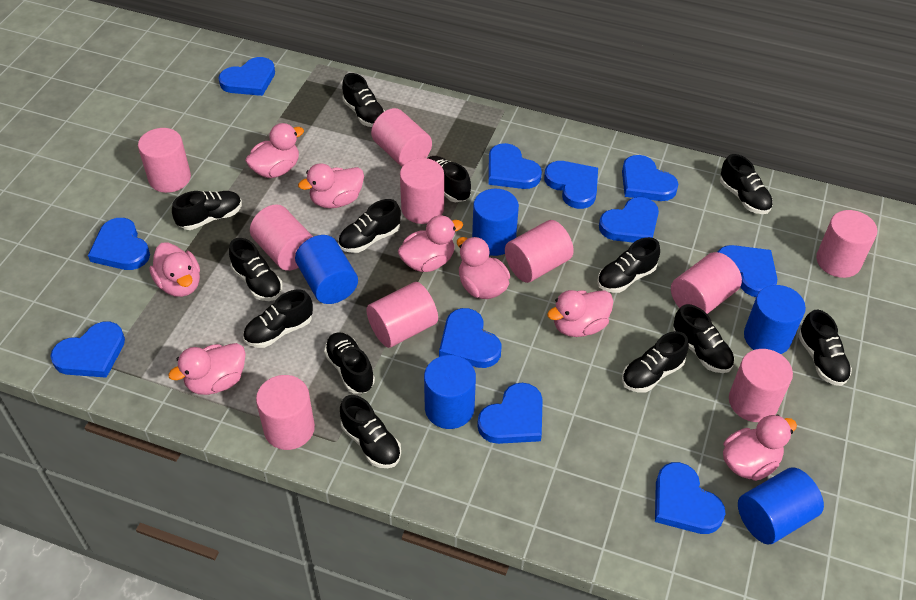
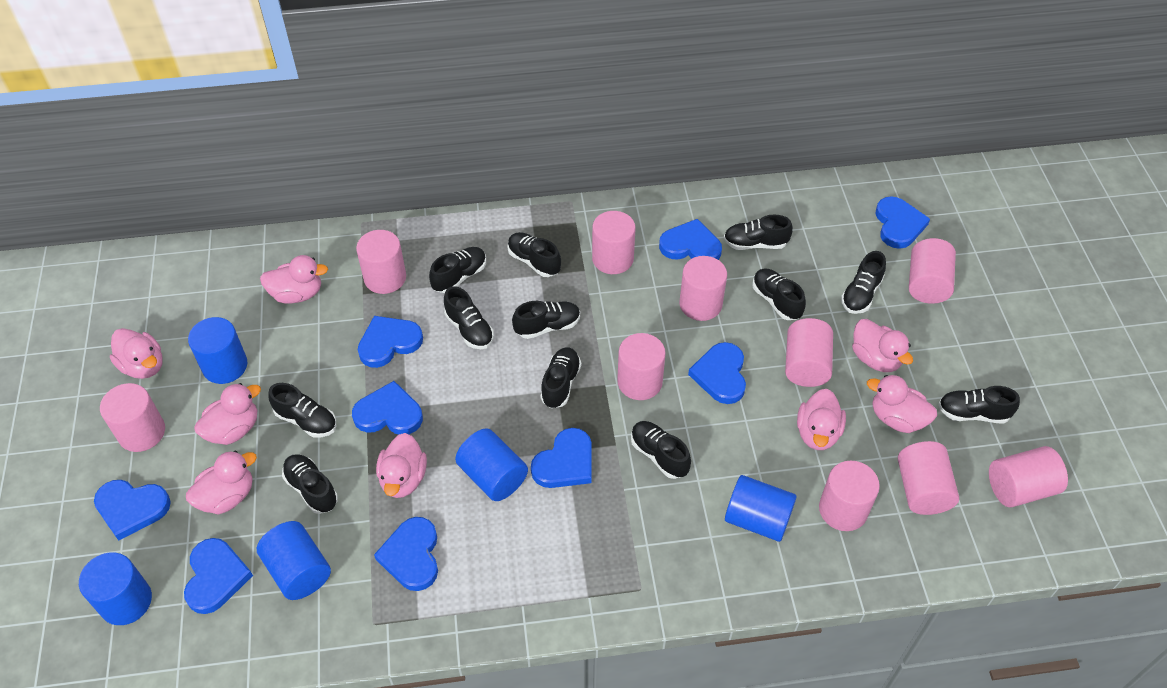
black shoe: 13 -> 12
blue heart: 11 -> 9

